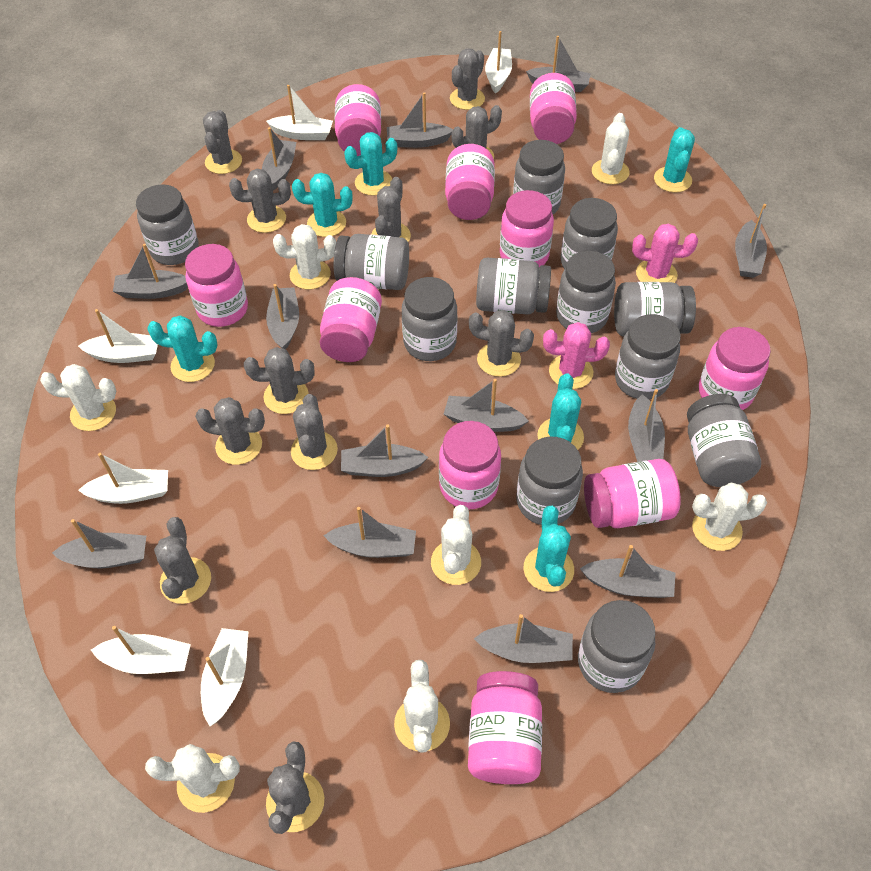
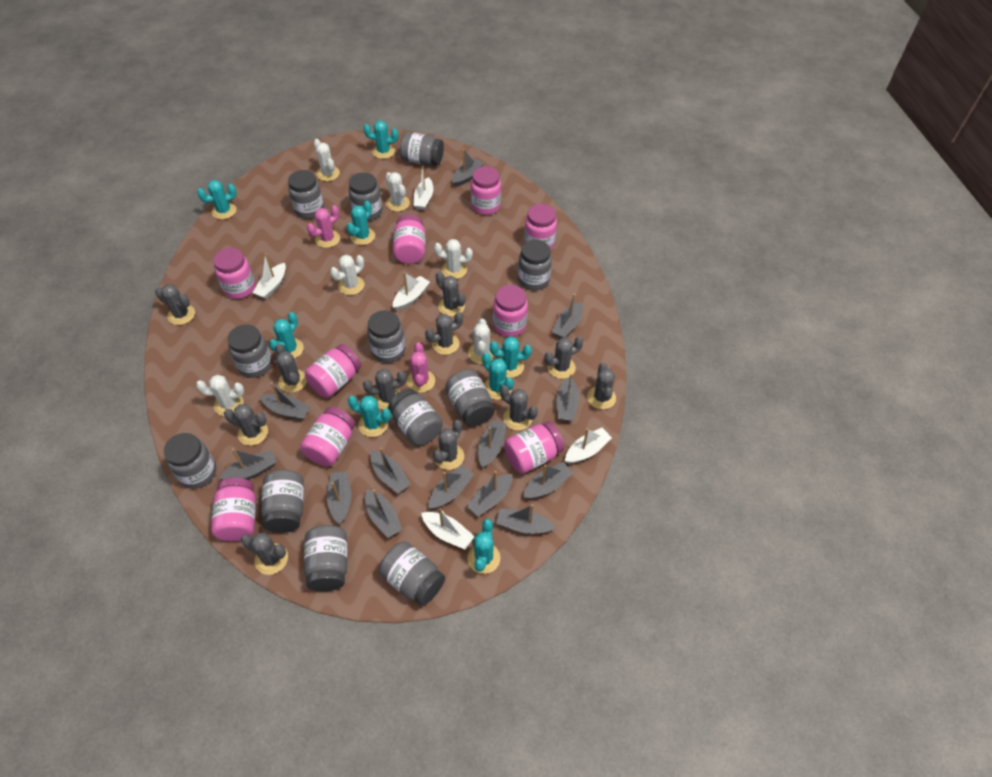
pink jar: 10 -> 9
turquoise cactus: 6 -> 8
white boat: 6 -> 5
white cactus: 7 -> 6

